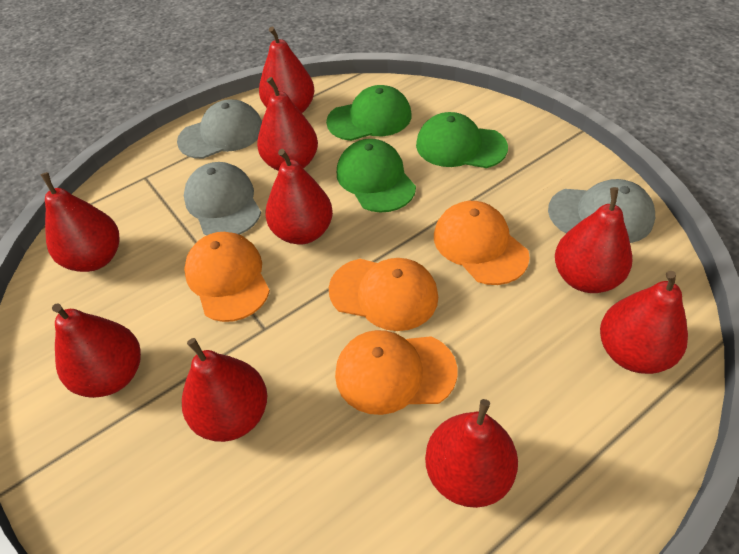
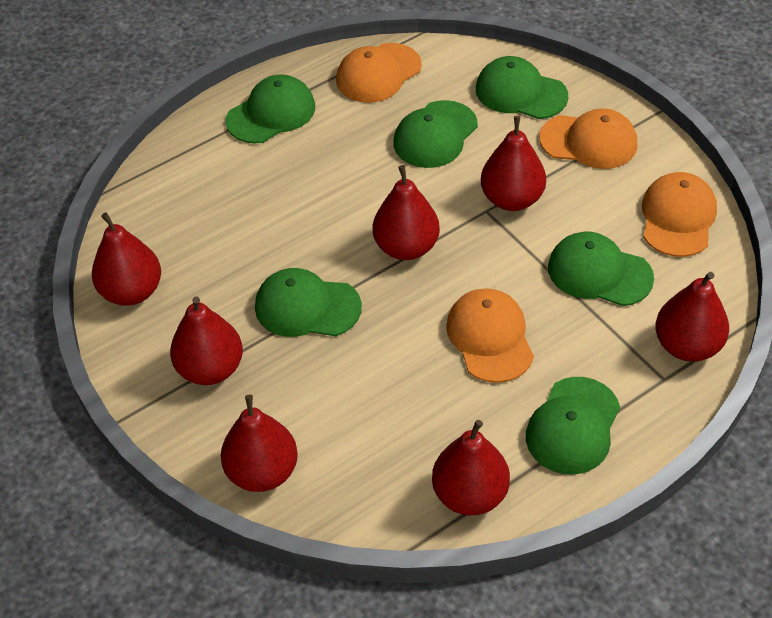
green cap: 3 -> 6
grey cap: 3 -> 0
red pear: 9 -> 7

